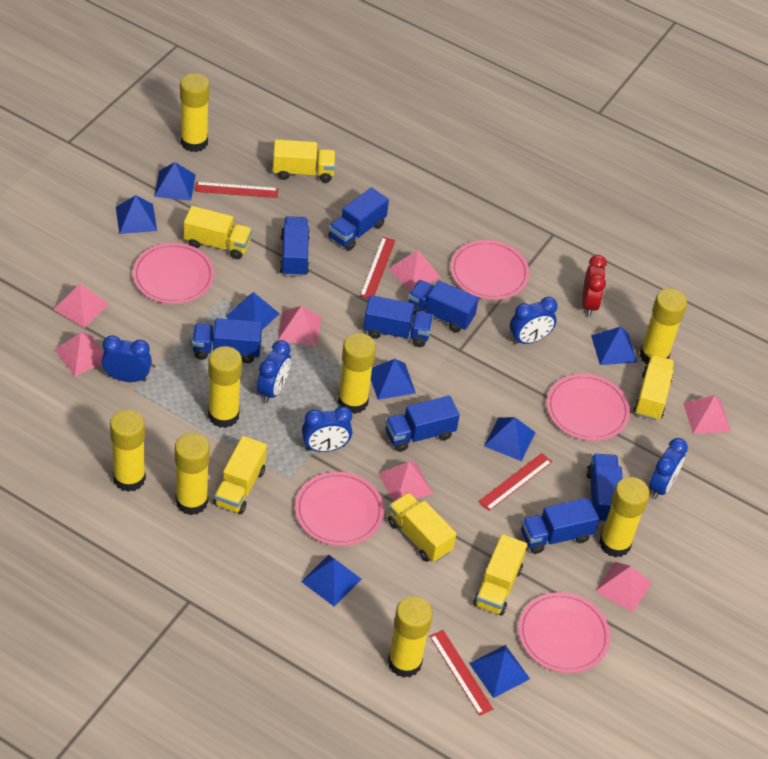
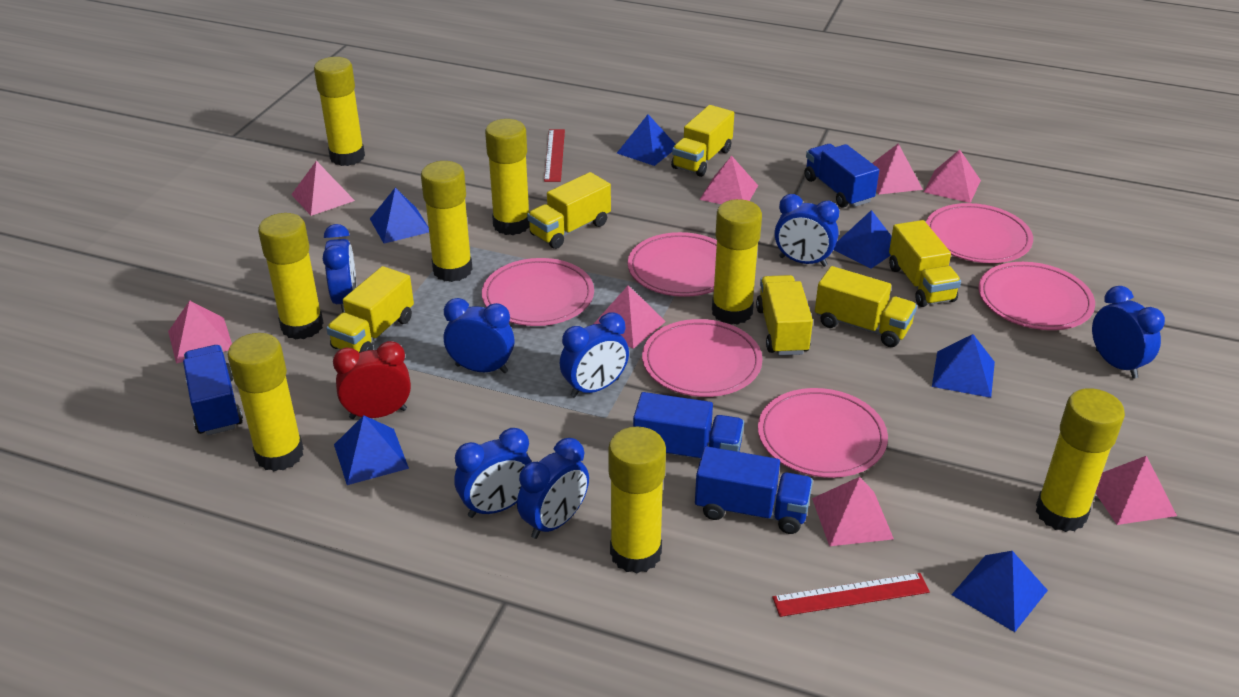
blue clock: 5 -> 7
blue pyramid: 8 -> 6
blue truck: 8 -> 4
pink plate: 5 -> 6
pink pyramid: 7 -> 8
red ruler: 4 -> 2

